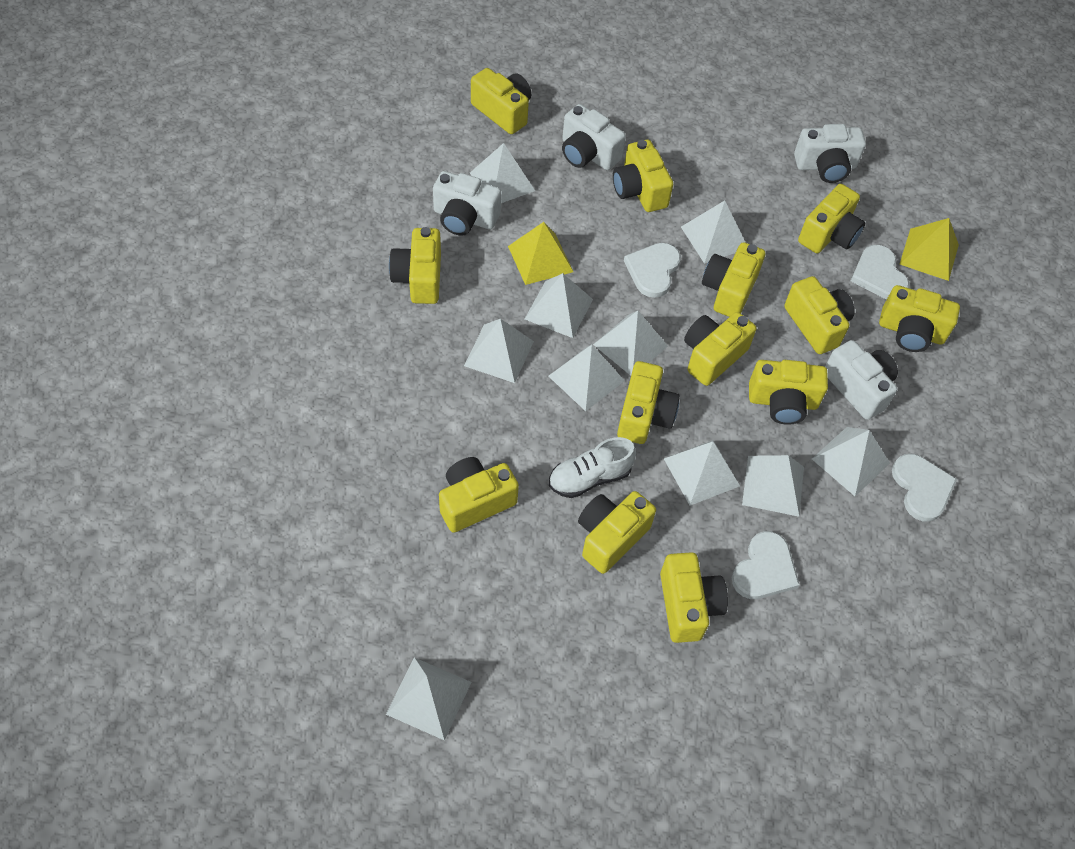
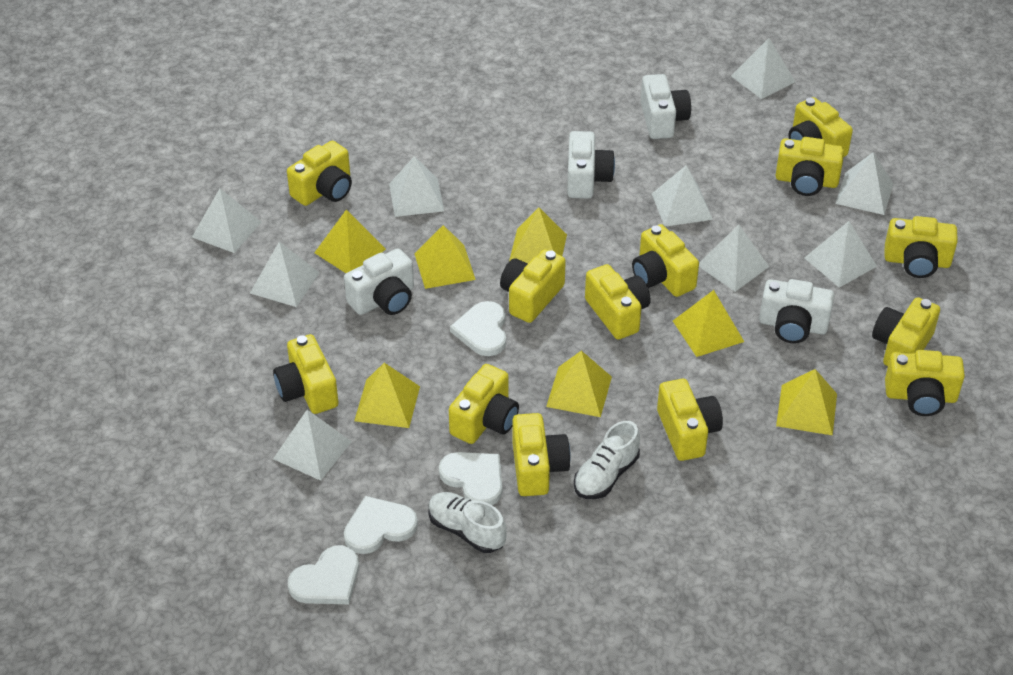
white pyramid: 10 -> 9
white shoe: 1 -> 2
yellow pyramid: 2 -> 7

